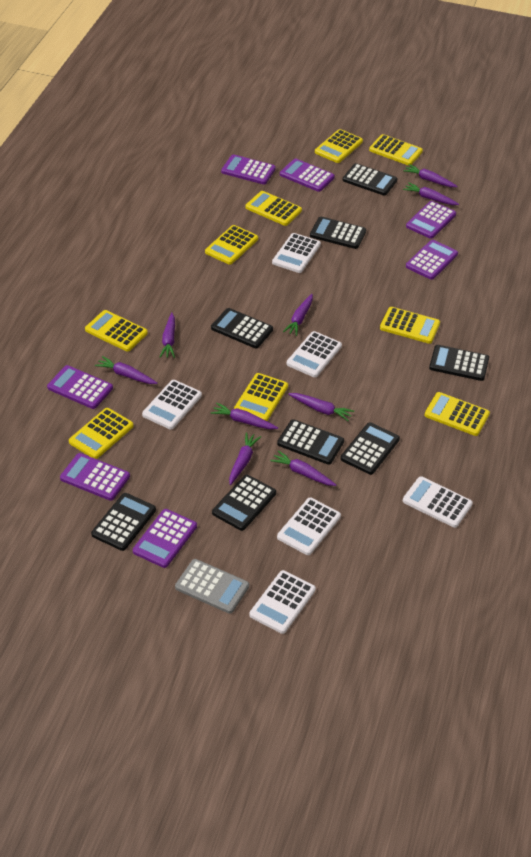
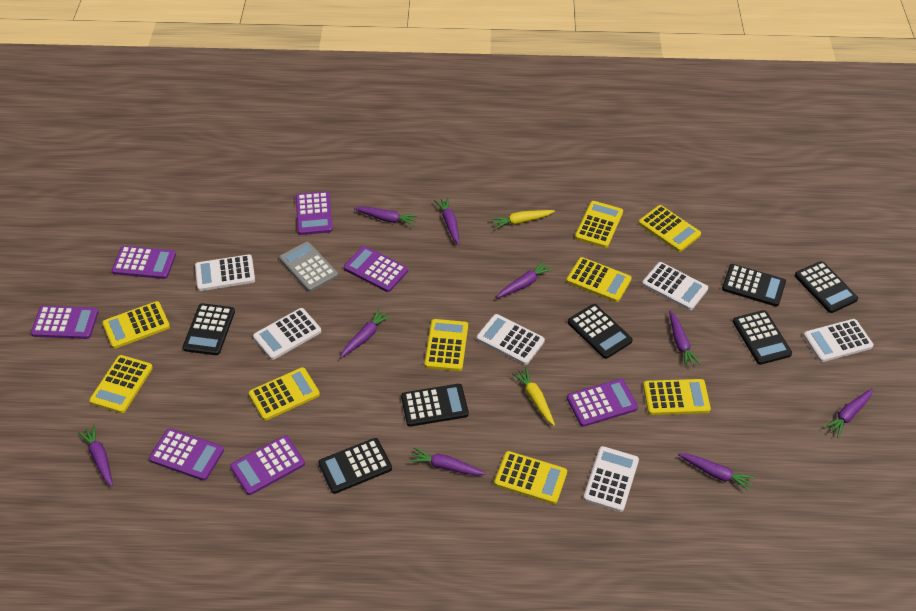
black calculator: 8 -> 7
yellow carrot: 0 -> 2

